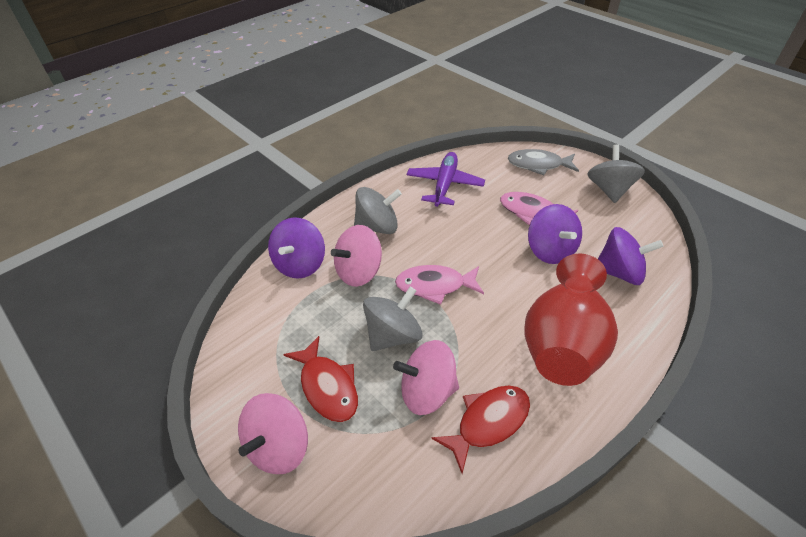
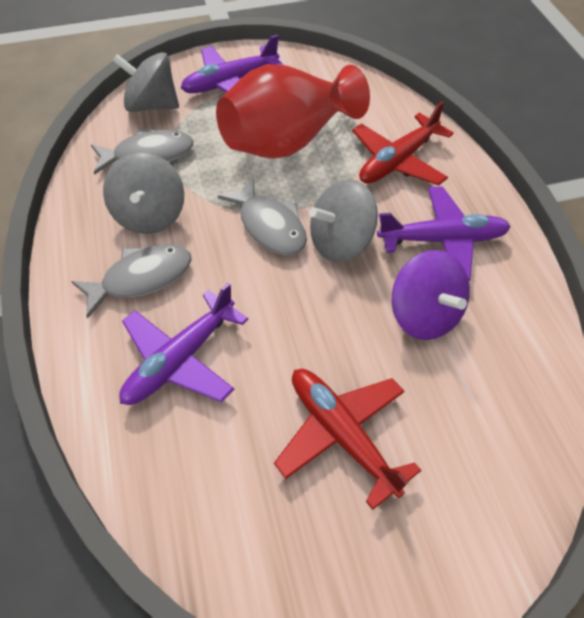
grey fish: 1 -> 3
pink fish: 2 -> 0
pink spinning top: 3 -> 0
purple plane: 1 -> 3
purple spinning top: 3 -> 1
red fish: 2 -> 0
red plane: 0 -> 2

